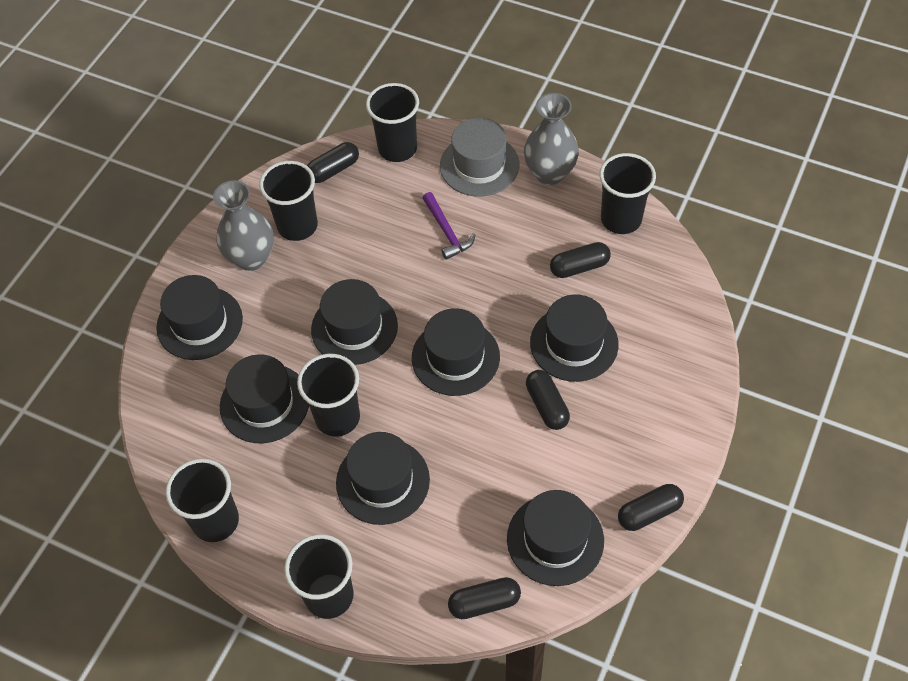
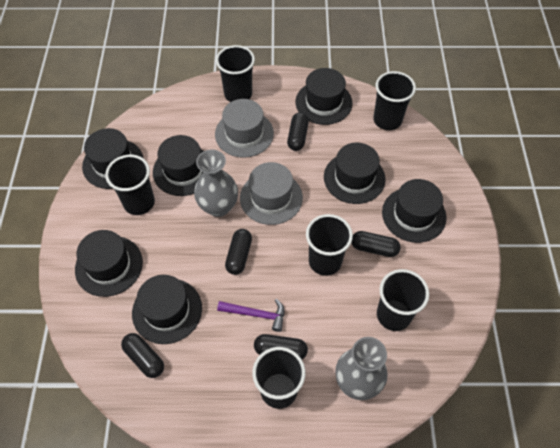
grey hat: 1 -> 2

